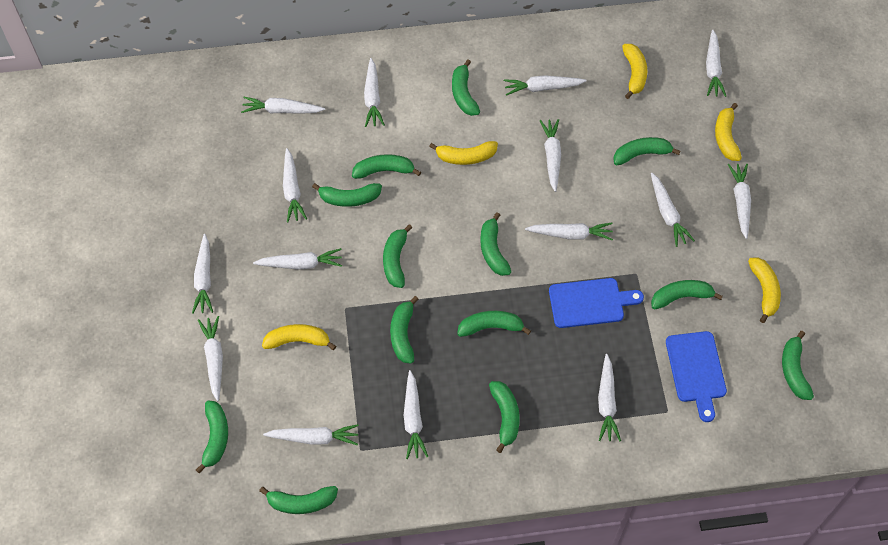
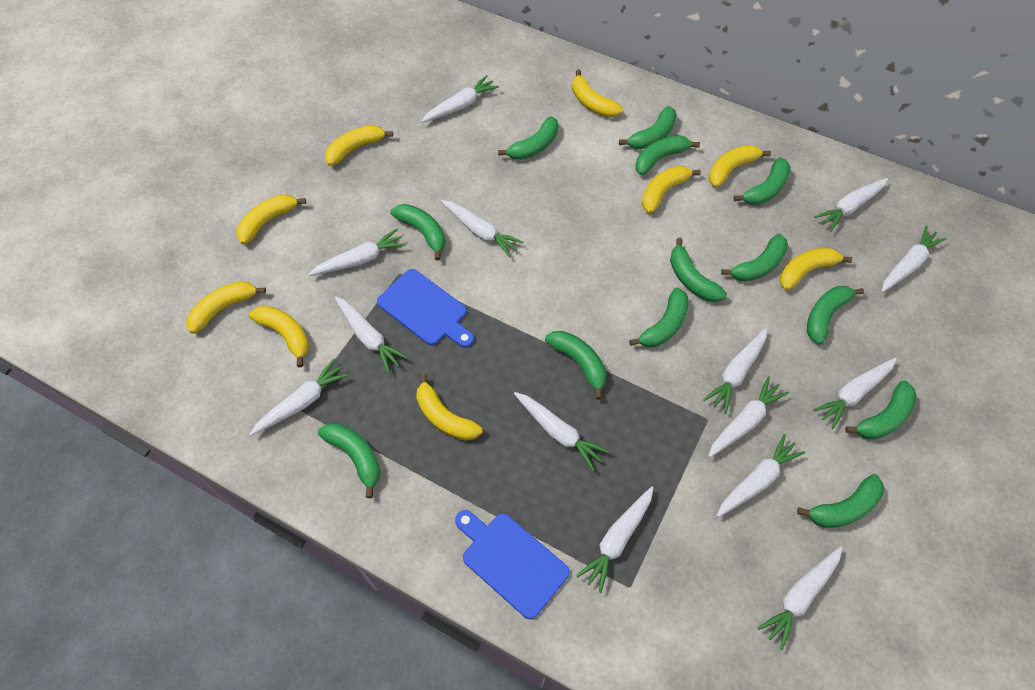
white carrot: 15 -> 14
yellow banana: 5 -> 9

